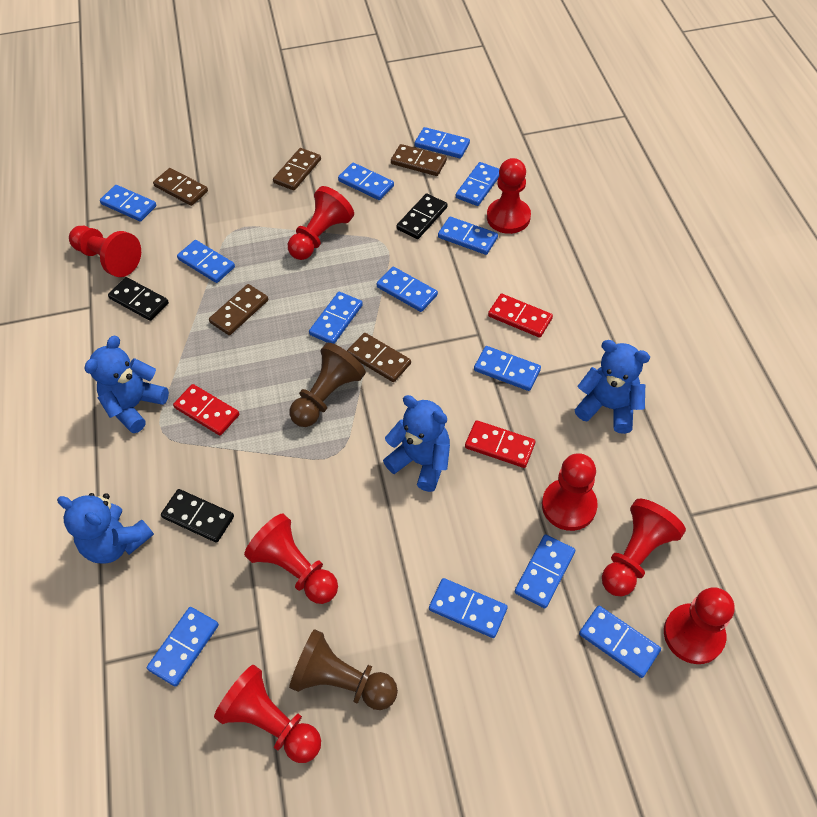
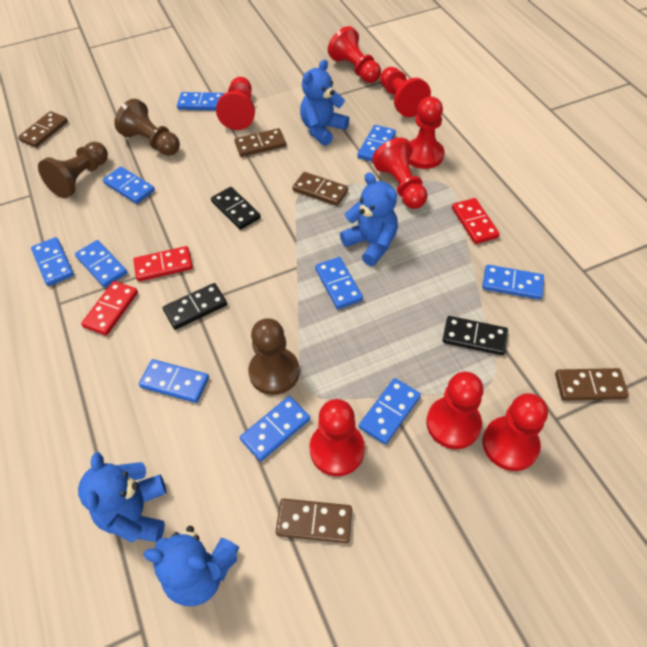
blue domino: 13 -> 10
brown pawn: 2 -> 3

